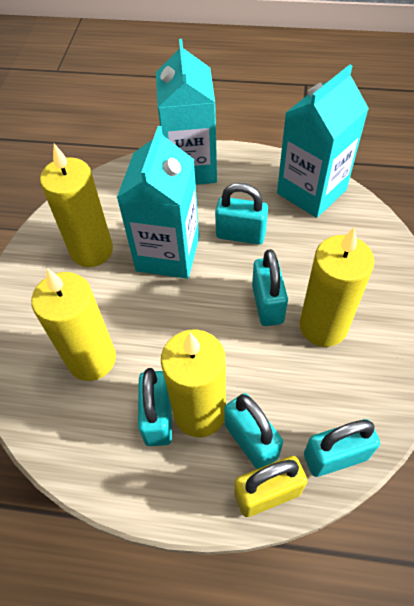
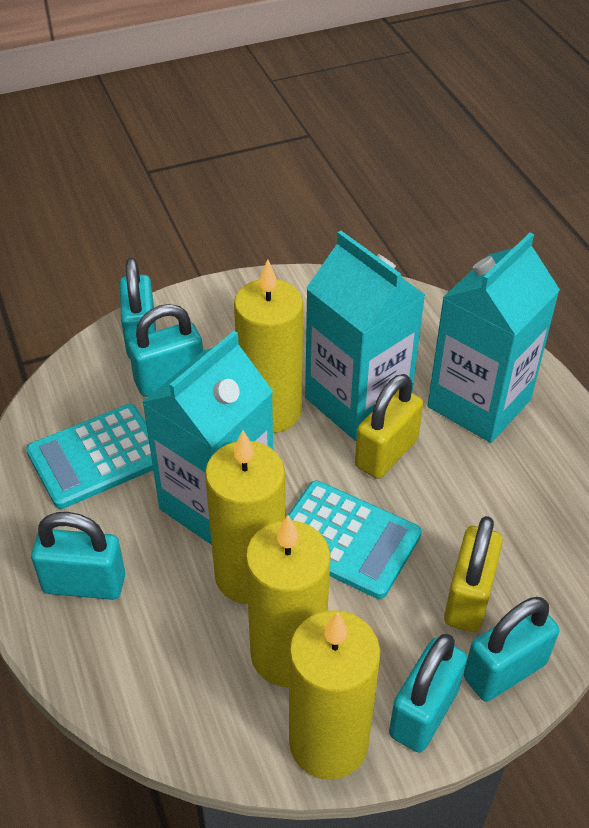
turquoise calculator: 0 -> 2
yellow padlock: 1 -> 2

